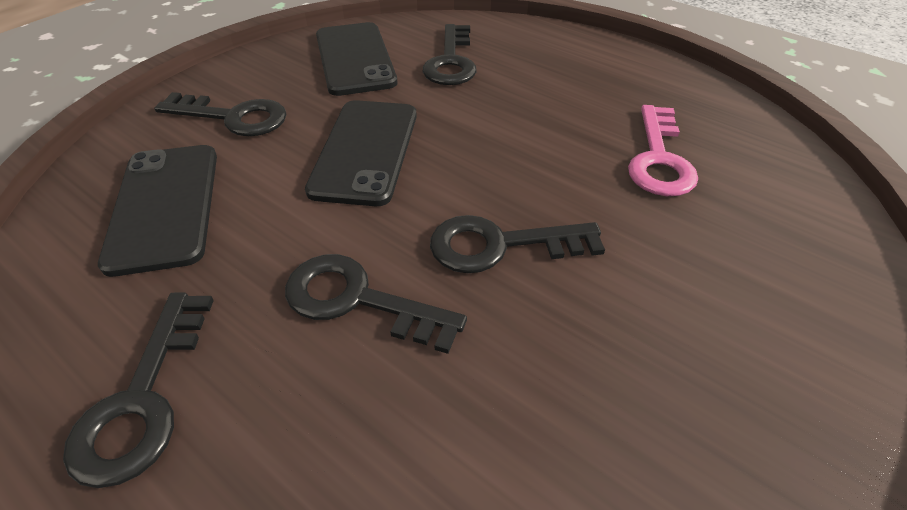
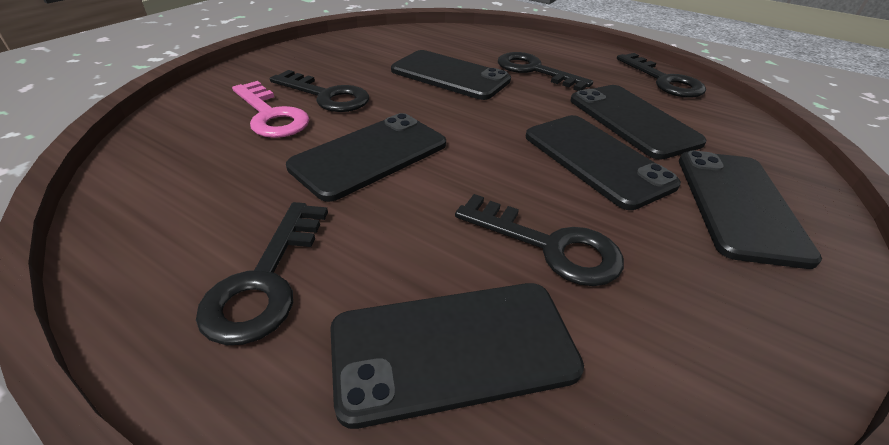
black phone: 3 -> 6

